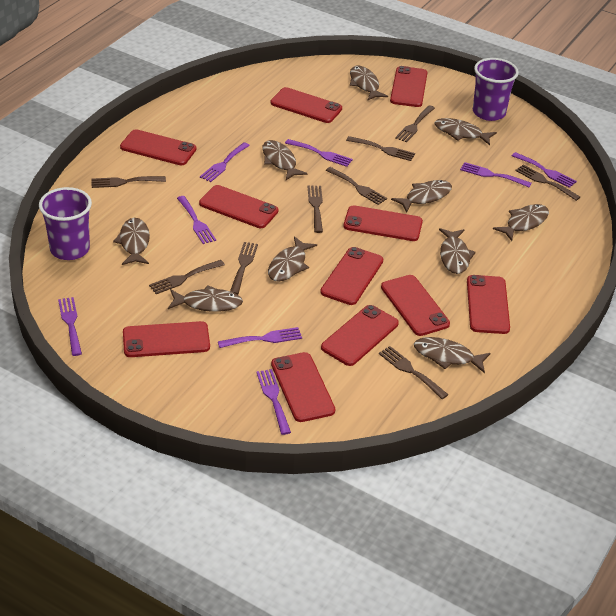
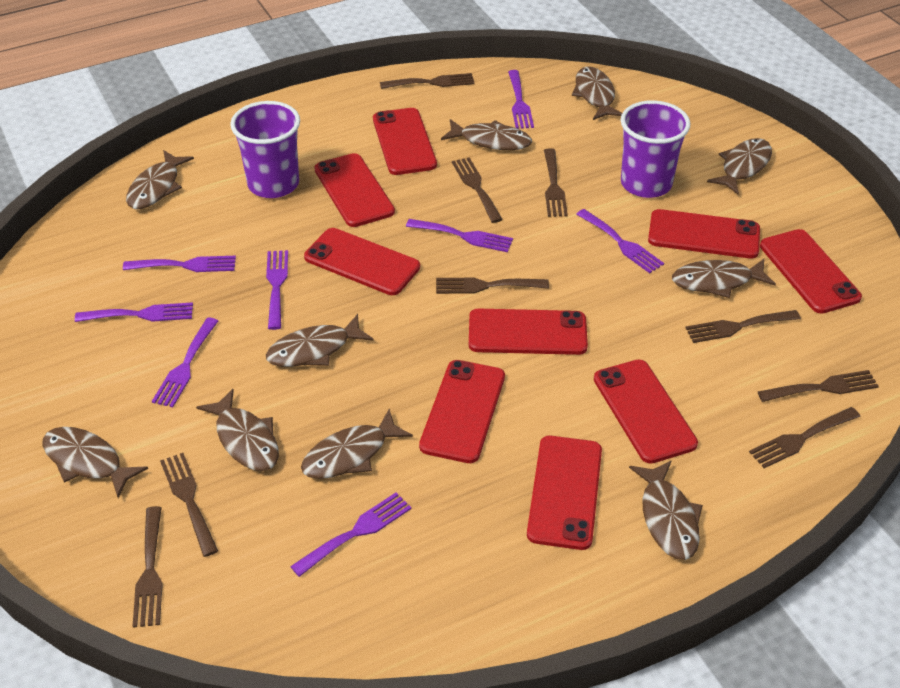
red phone: 11 -> 9

